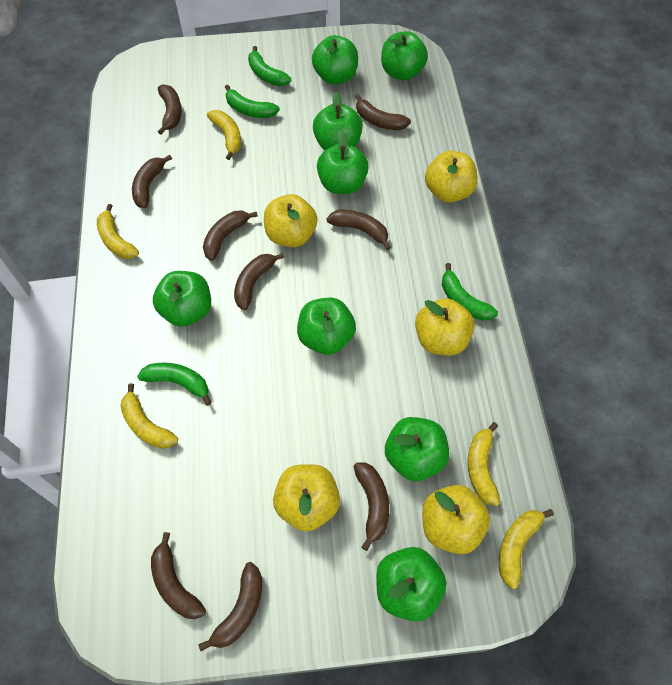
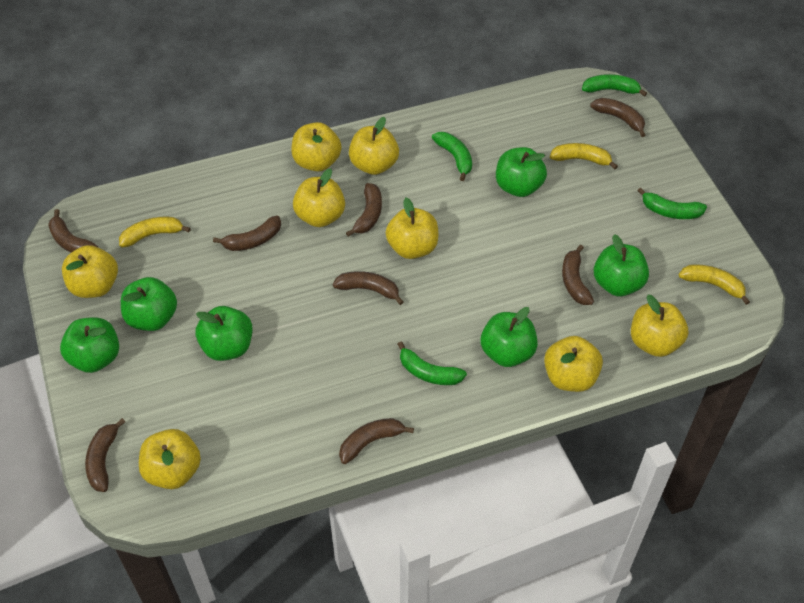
brown banana: 9 -> 8
green apple: 8 -> 6
yellow apple: 5 -> 8
yellow banana: 5 -> 3

